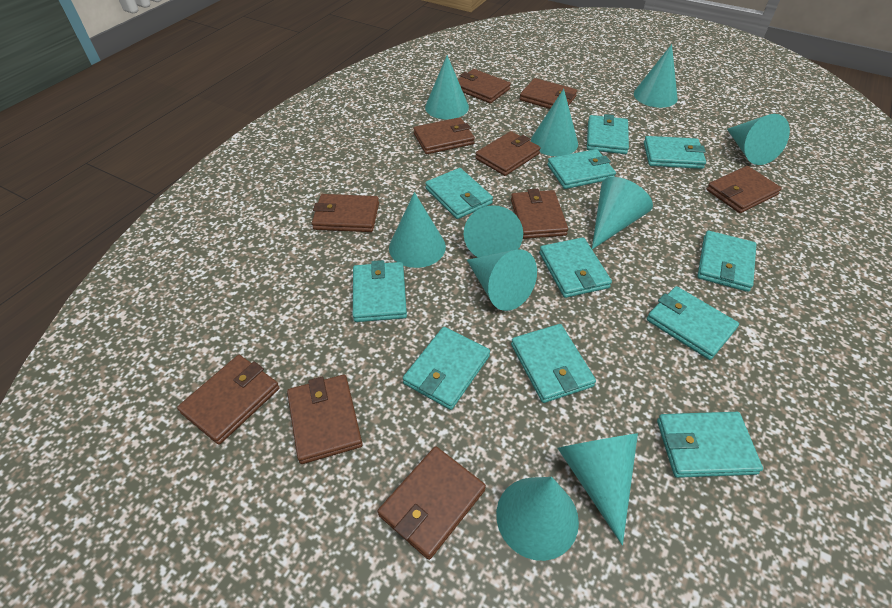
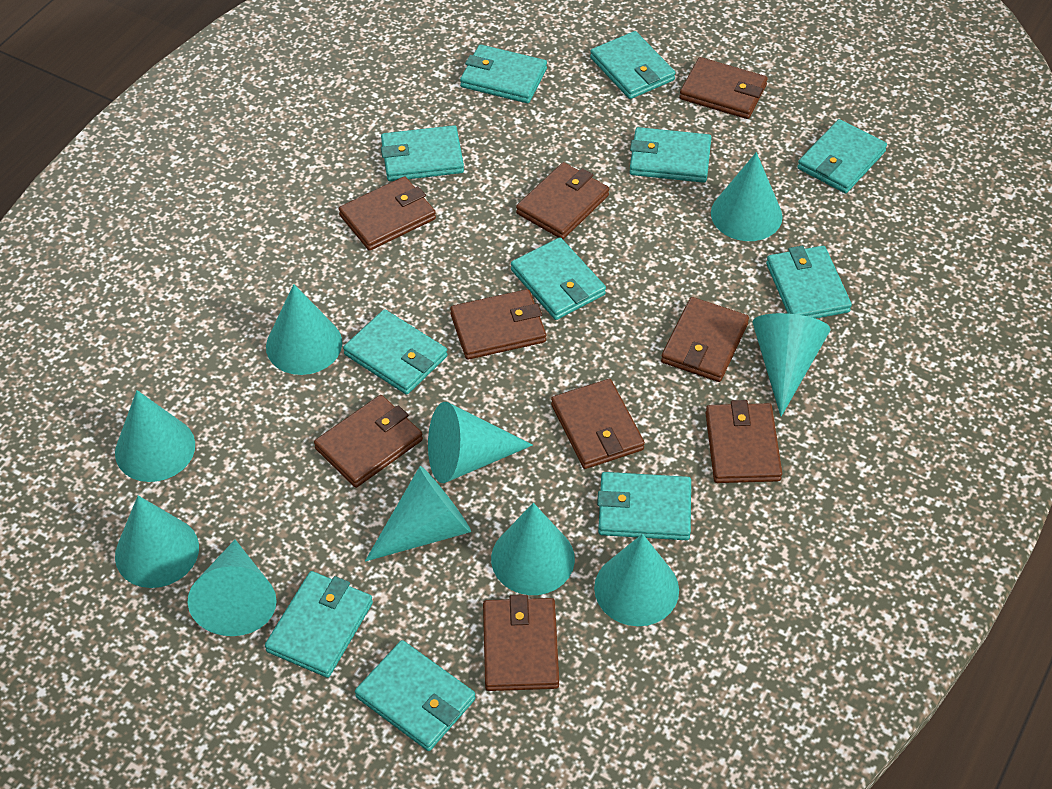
brown wallet: 10 -> 9

